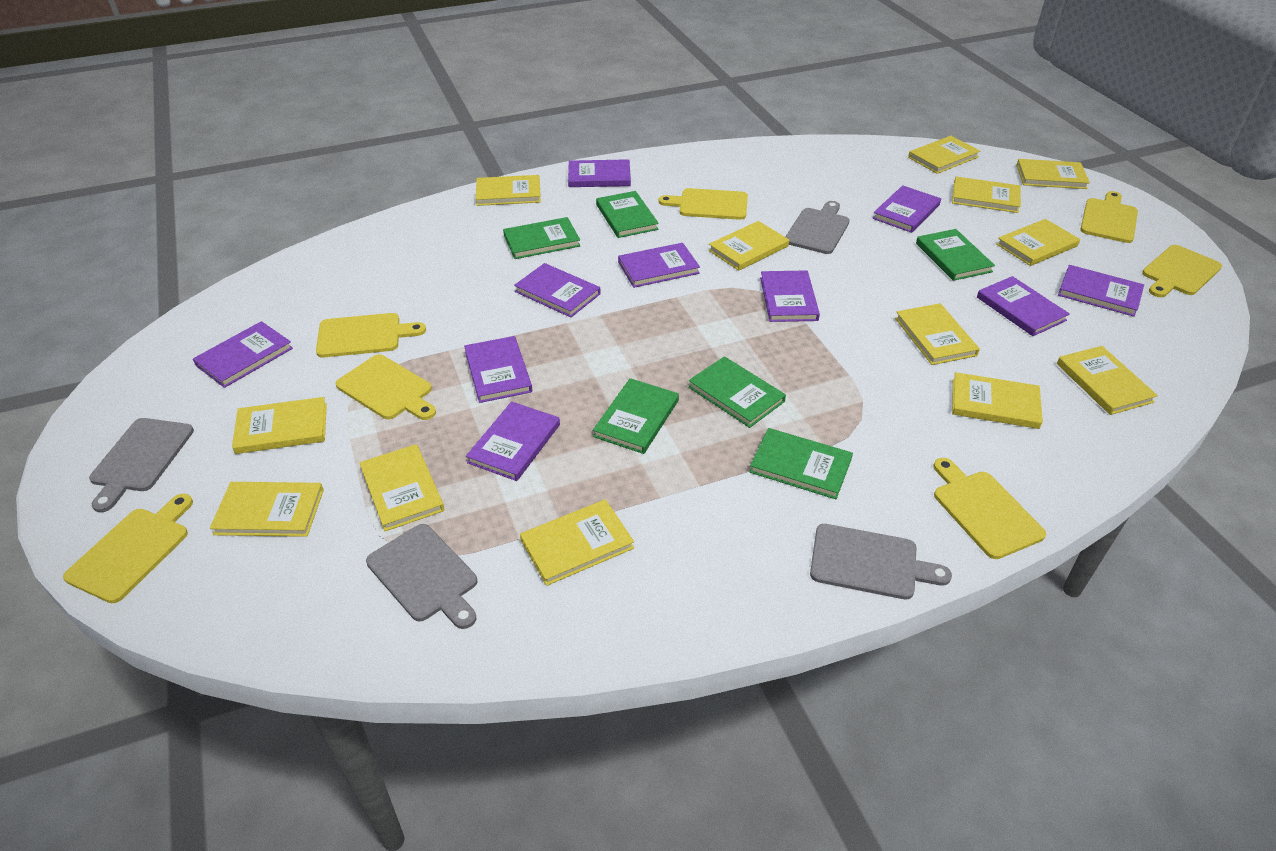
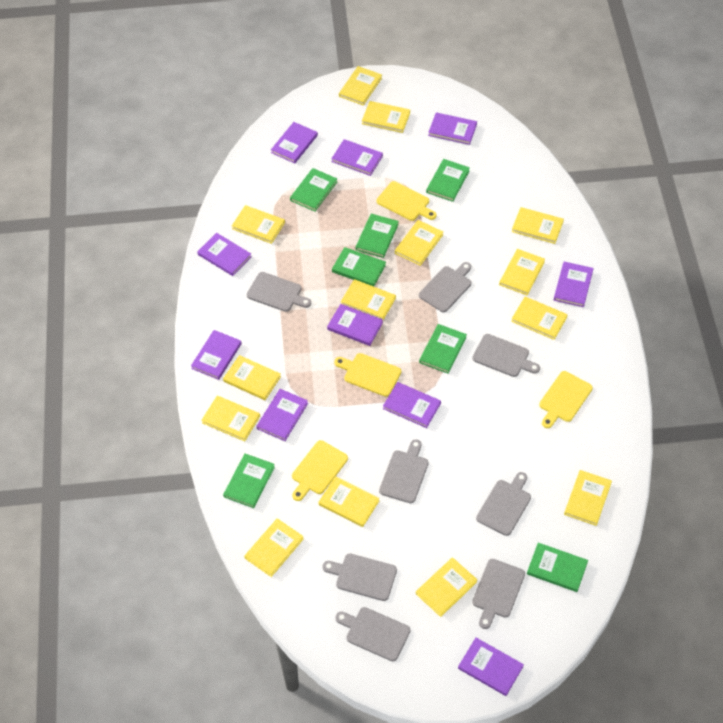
green book: 6 -> 7
grey cutting board: 4 -> 8
yellow book: 13 -> 14
yellow cutting board: 7 -> 4

